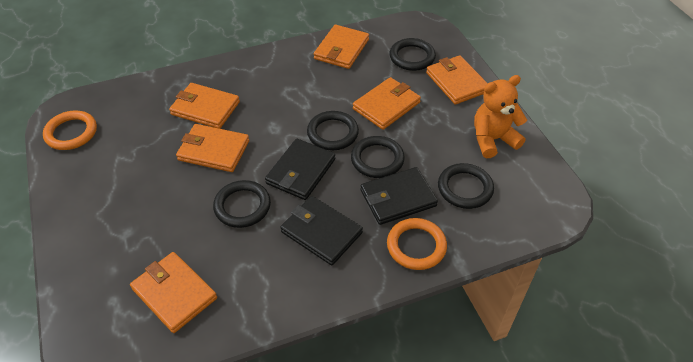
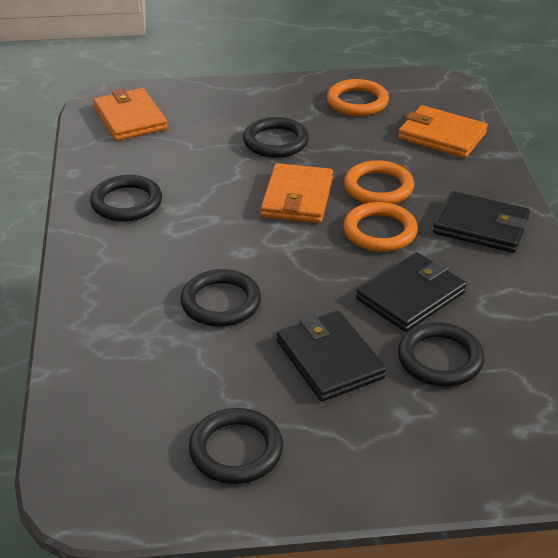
orange ring: 2 -> 3
orange teddy bear: 1 -> 0
orange wallet: 6 -> 3

